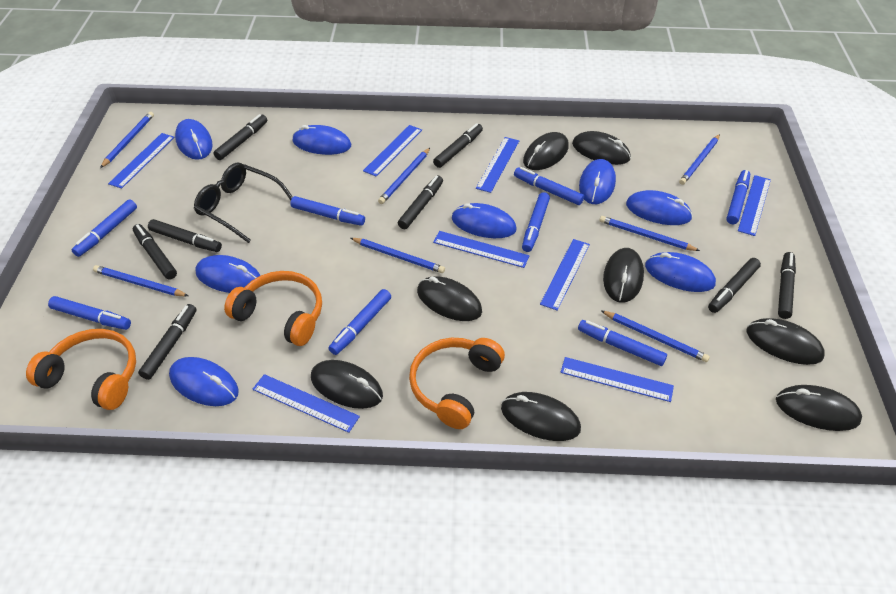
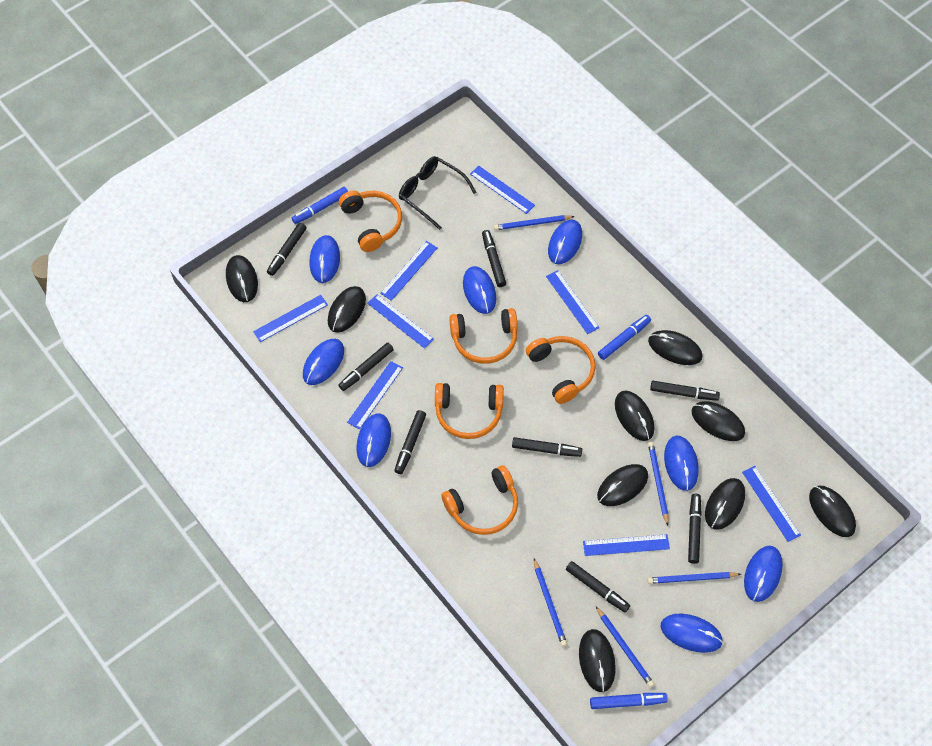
black mouse: 8 -> 9
blue marker: 8 -> 3
blue pencil: 7 -> 5
orange headphones: 3 -> 5

